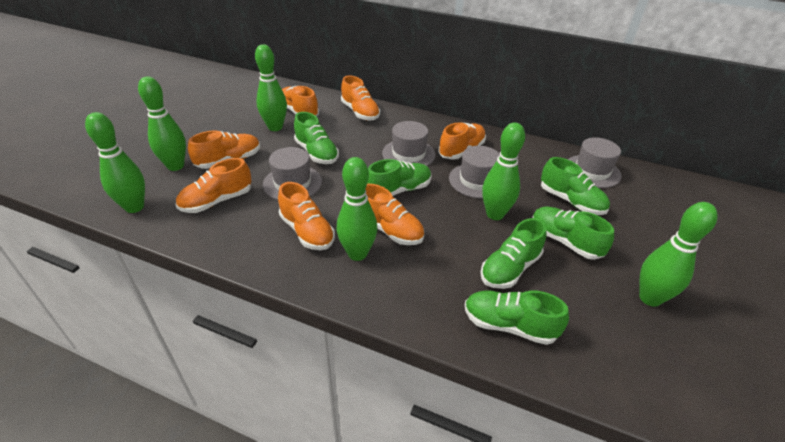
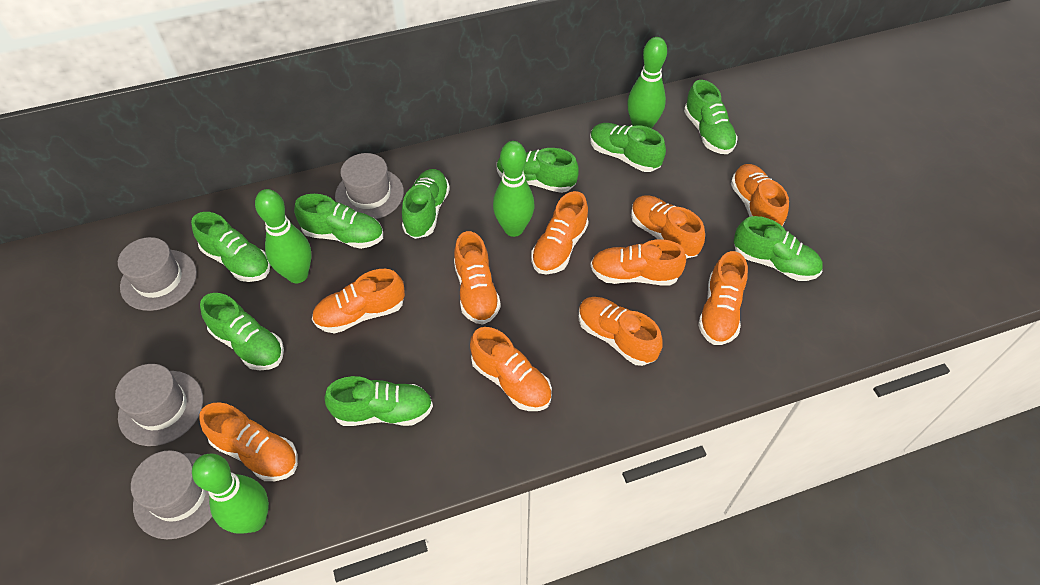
green bowling pin: 6 -> 4
green shoe: 6 -> 9
orange shoe: 7 -> 10

